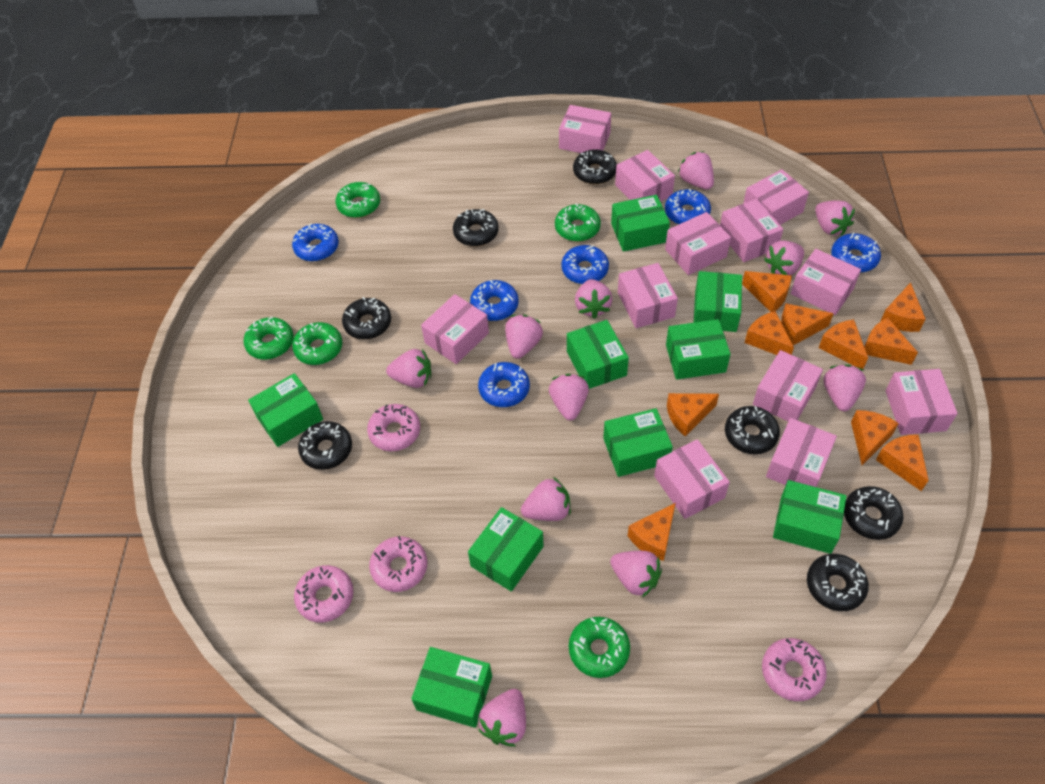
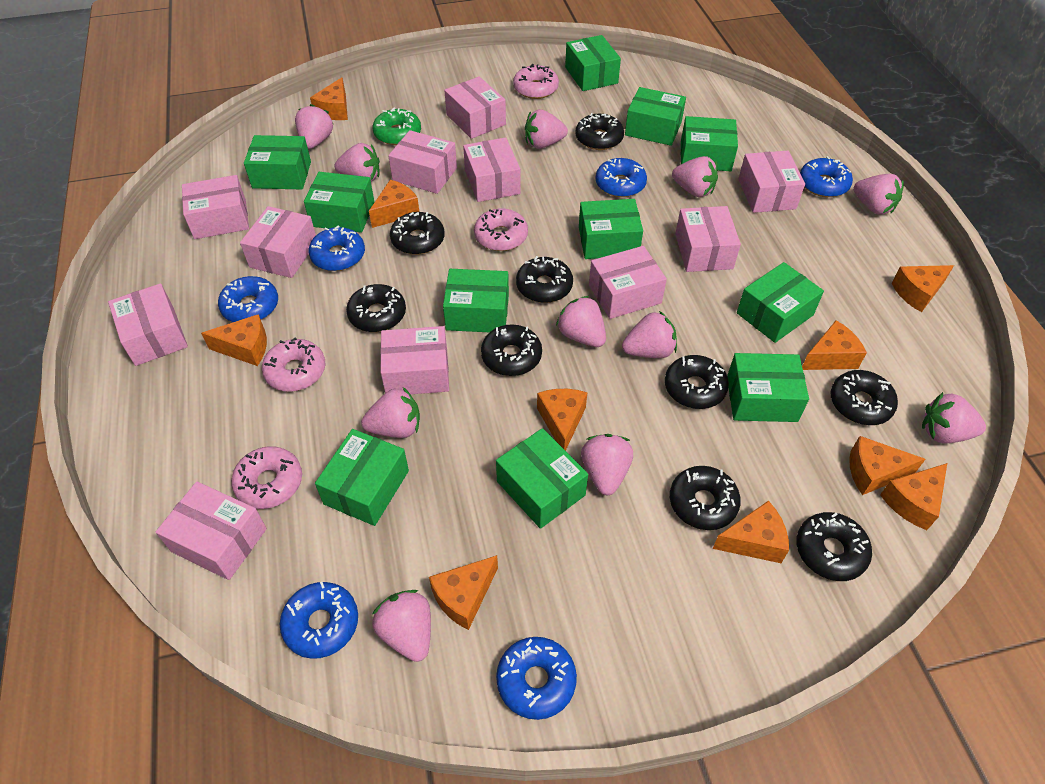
black donut: 7 -> 9
green box: 9 -> 11
green donut: 5 -> 1
pink box: 12 -> 11

